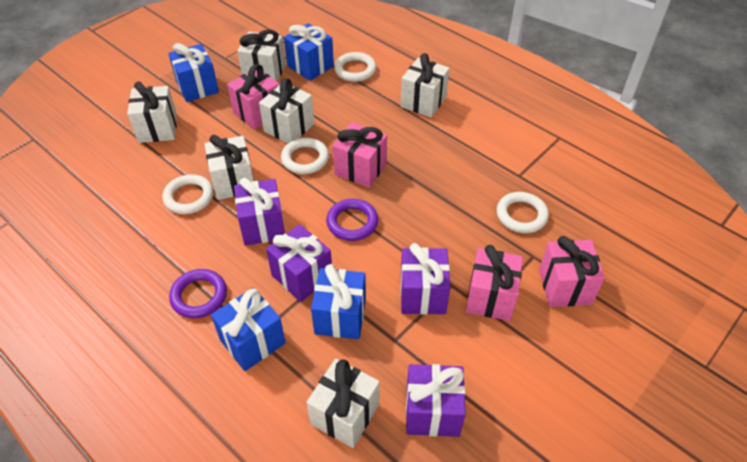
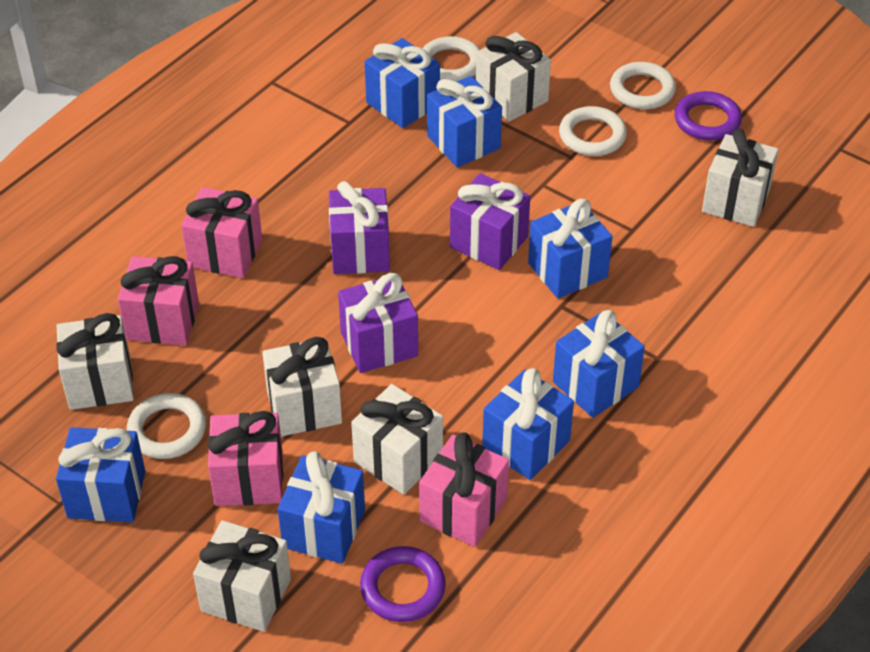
blue gift: 4 -> 7
purple gift: 4 -> 3

